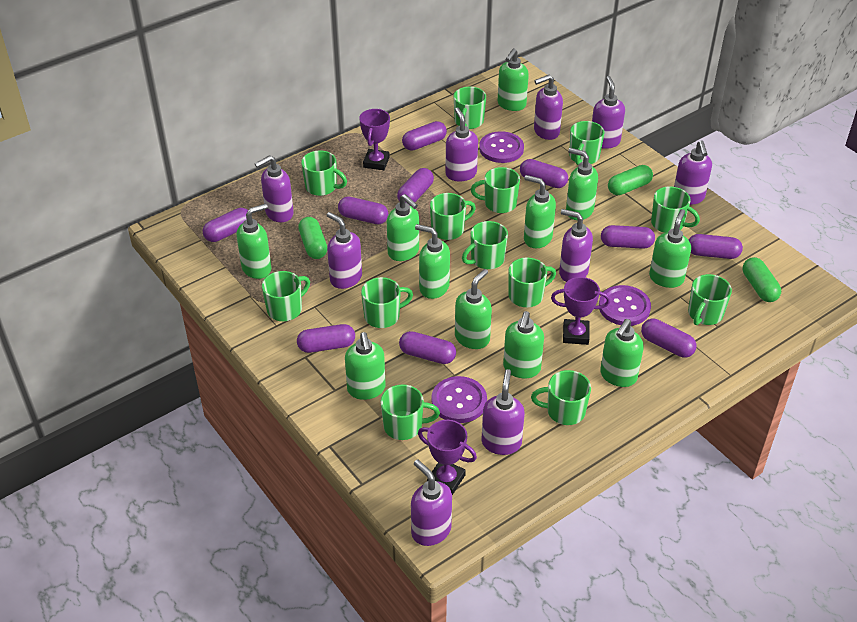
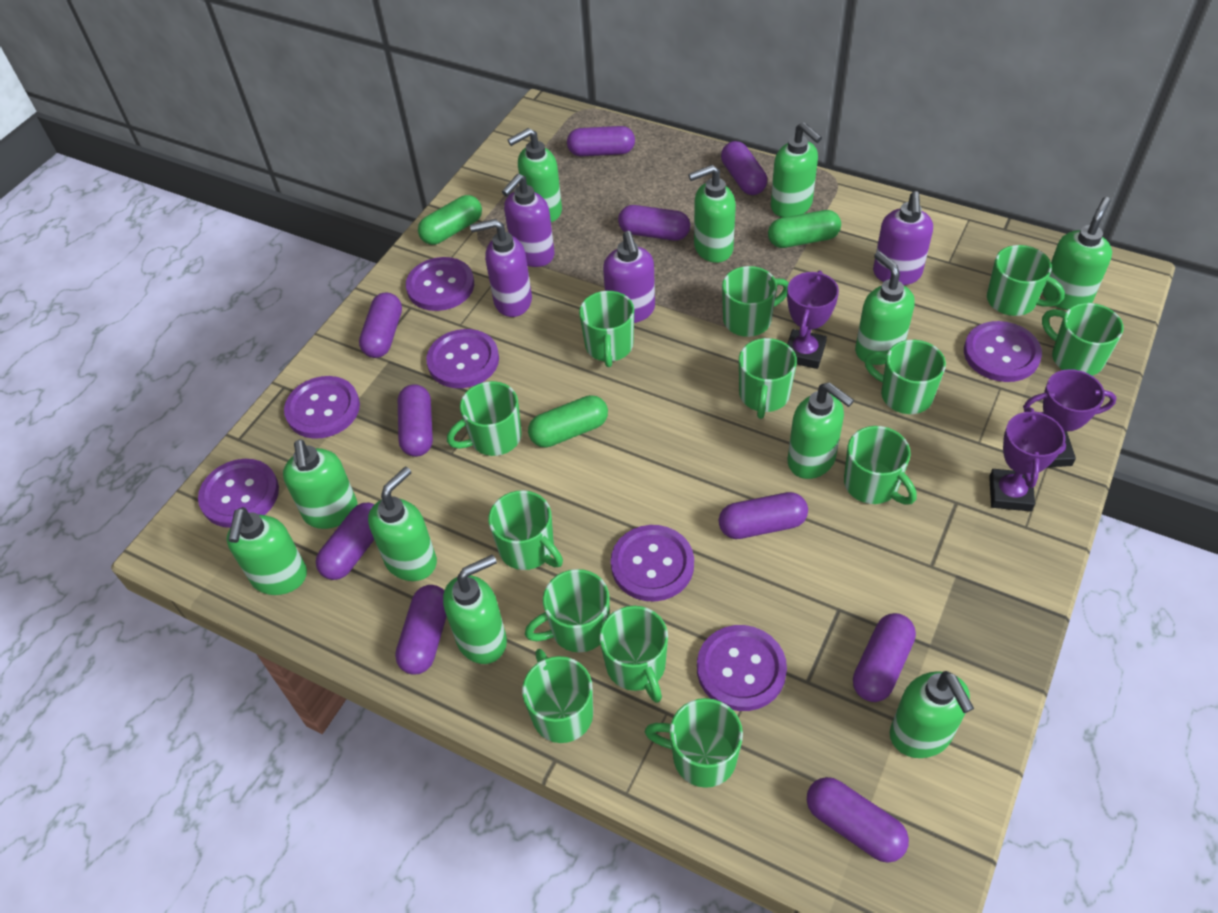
purple button: 3 -> 7
purple soap dispenser: 9 -> 4

